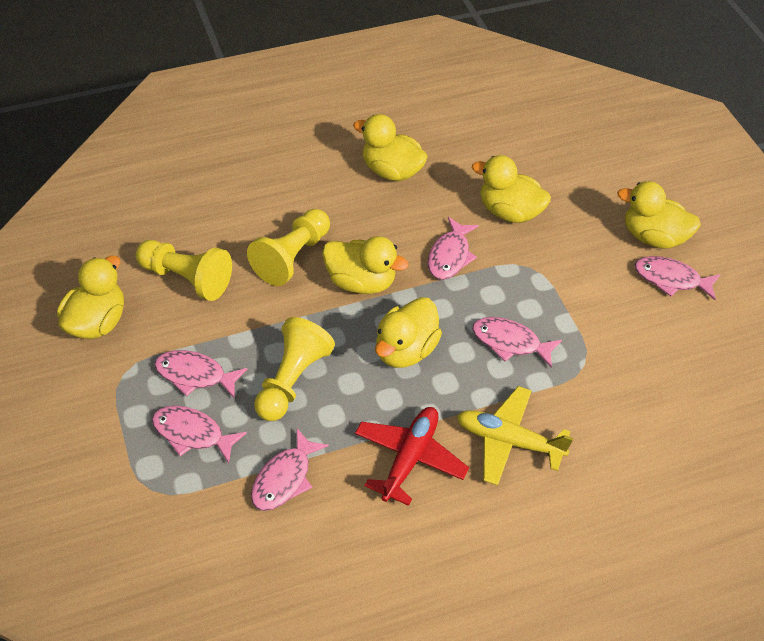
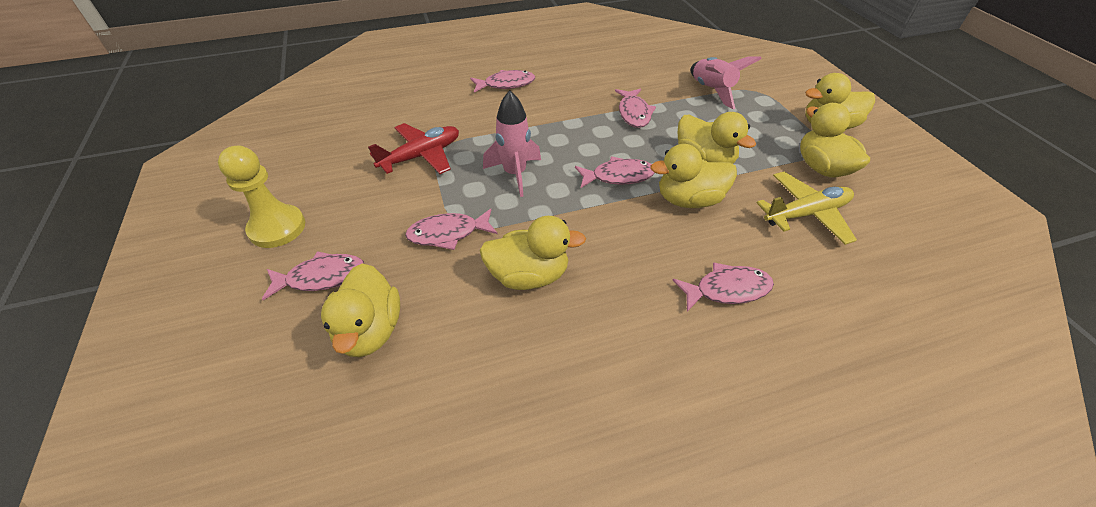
pink rocket: 0 -> 2
yellow pawn: 3 -> 1

